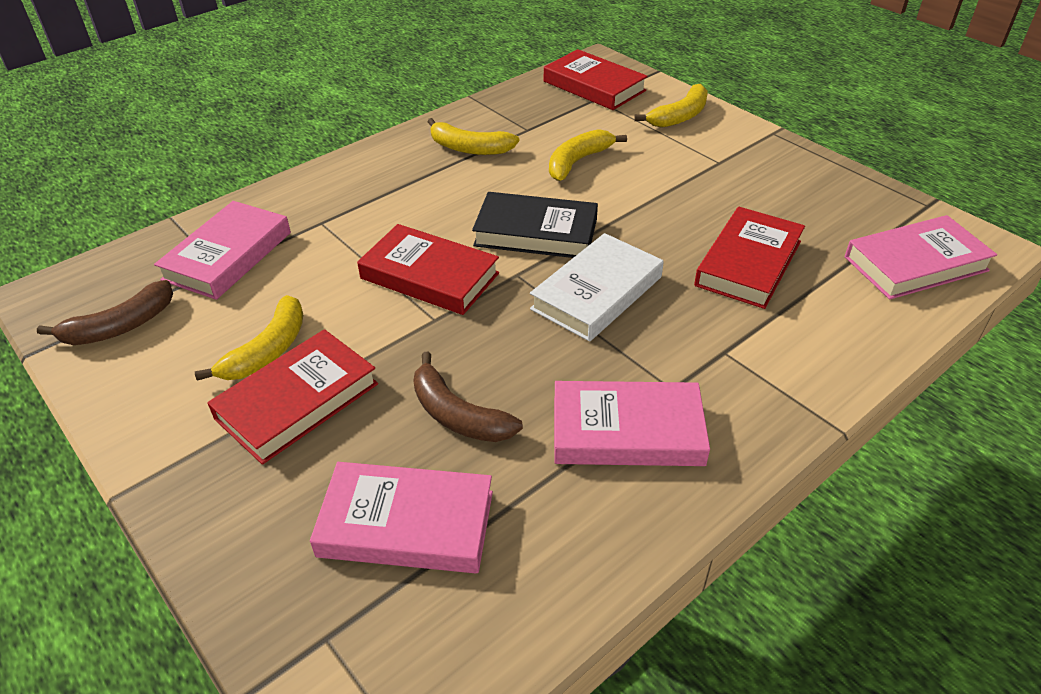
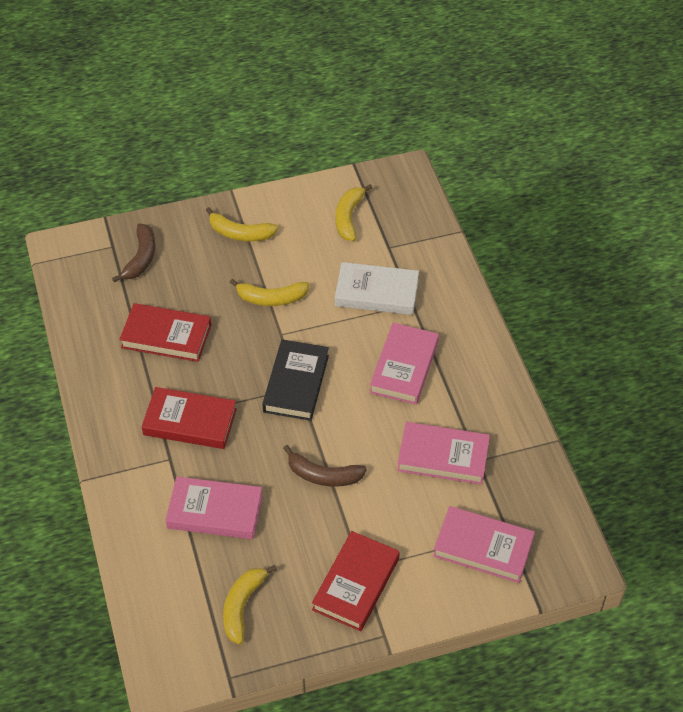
red book: 4 -> 3

